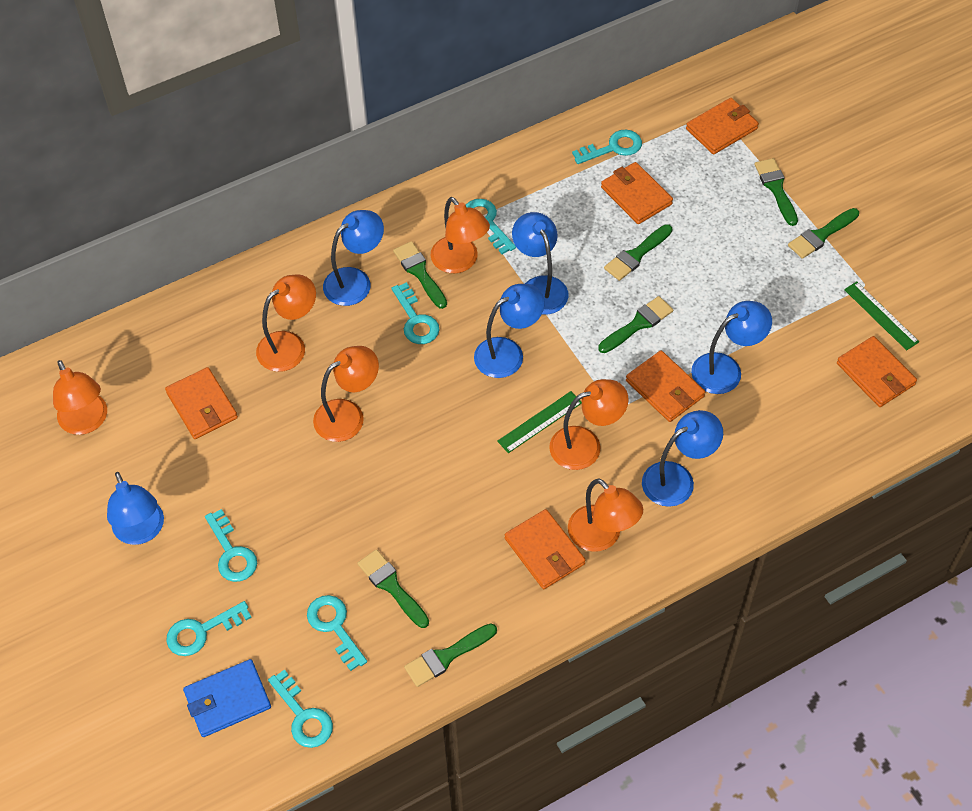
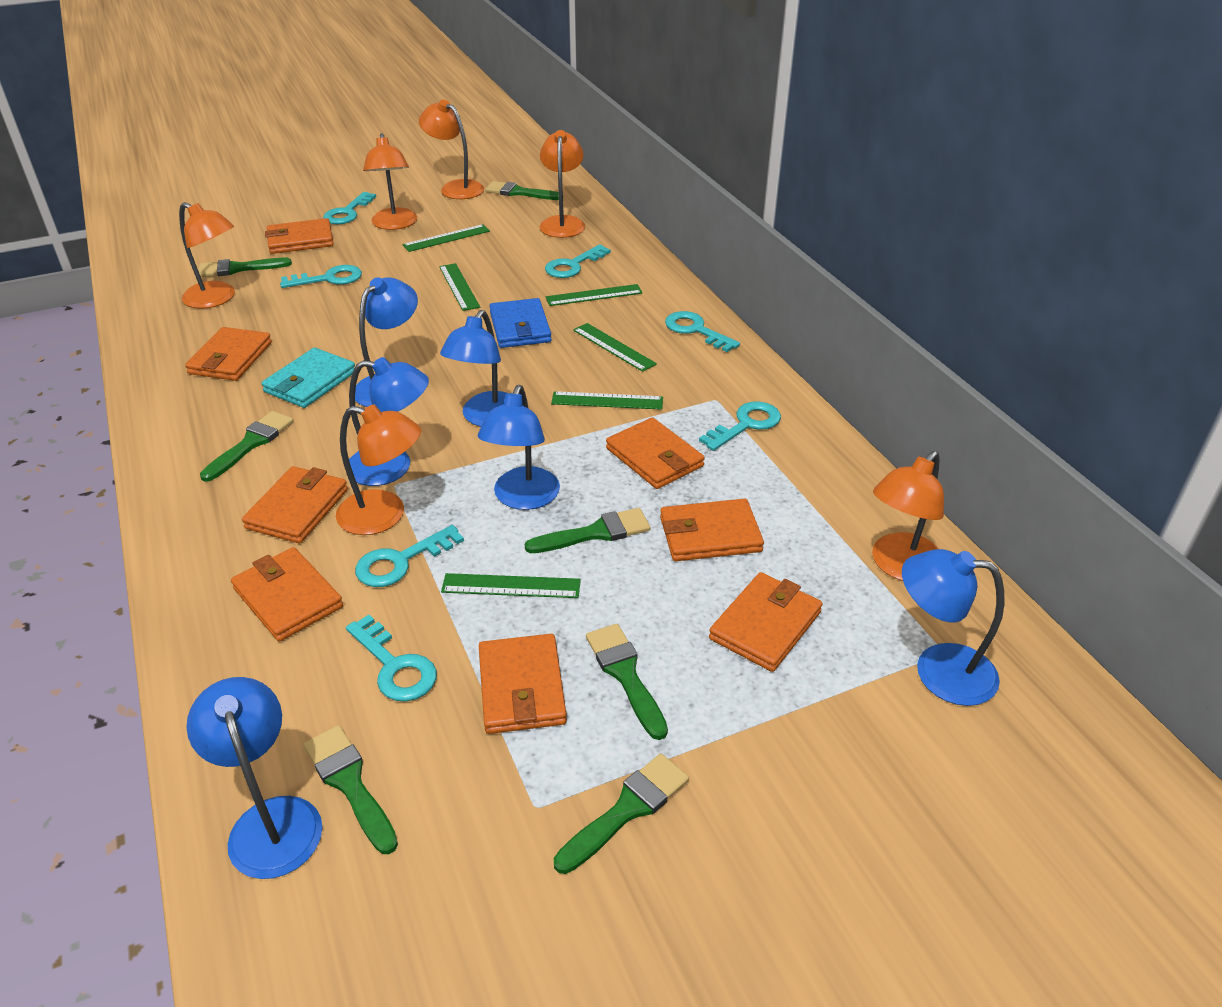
green ruler: 2 -> 6
orange wallet: 6 -> 8
turquoise wallet: 0 -> 1

